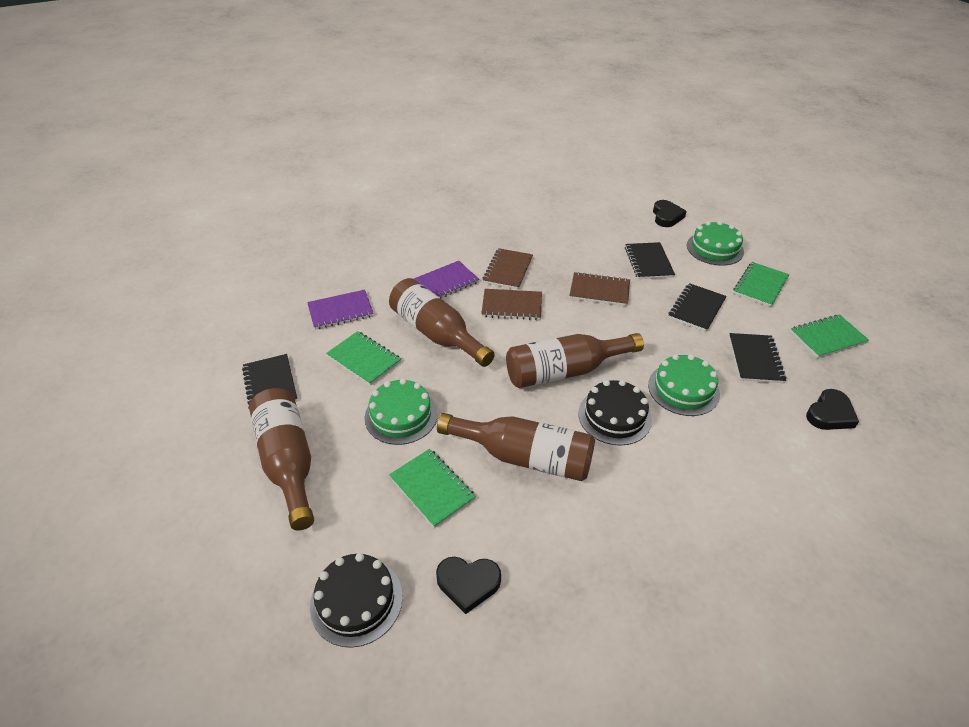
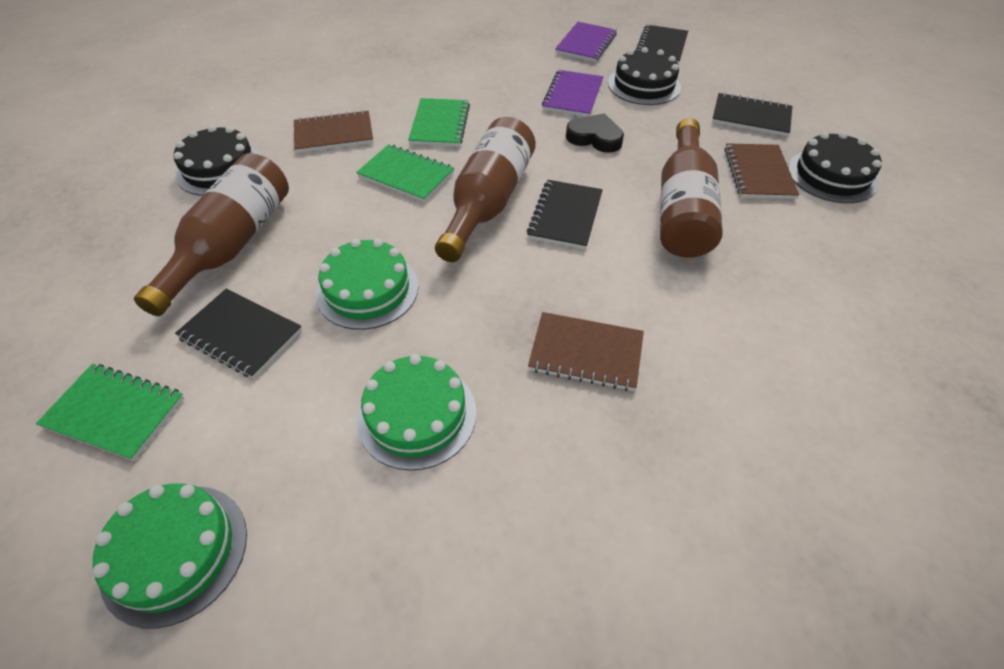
black cake: 2 -> 3
black heart: 3 -> 1
brown bottle: 4 -> 3
green notebook: 4 -> 3

